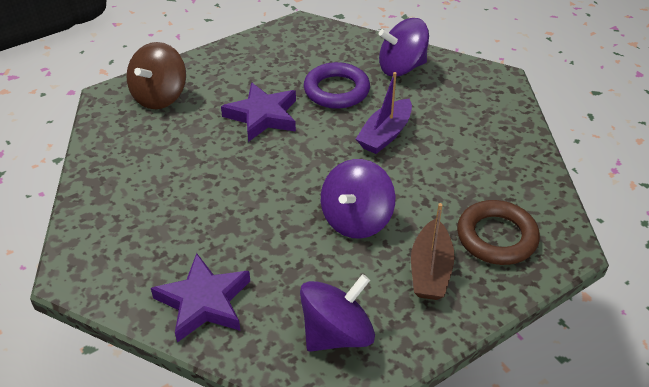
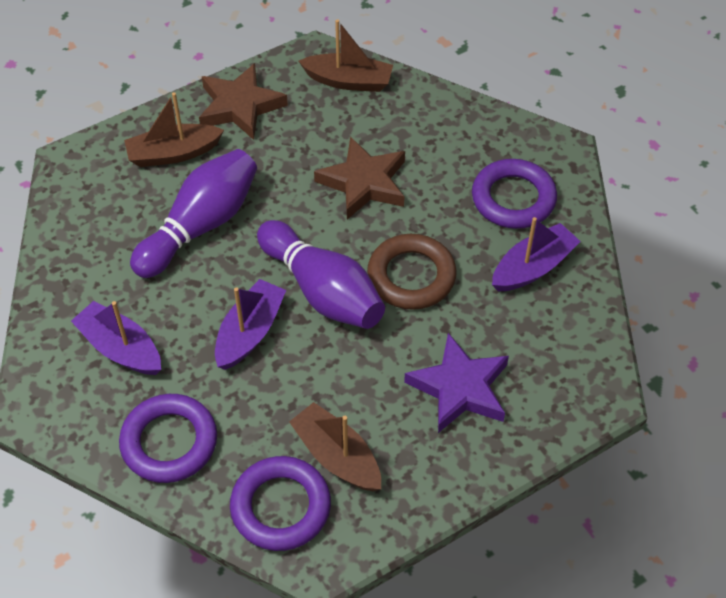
brown boat: 1 -> 3
brown spinning top: 1 -> 0
brown star: 0 -> 2
purple boat: 1 -> 3
purple bowling pin: 0 -> 2
purple ring: 1 -> 3
purple spinning top: 3 -> 0
purple star: 2 -> 1

